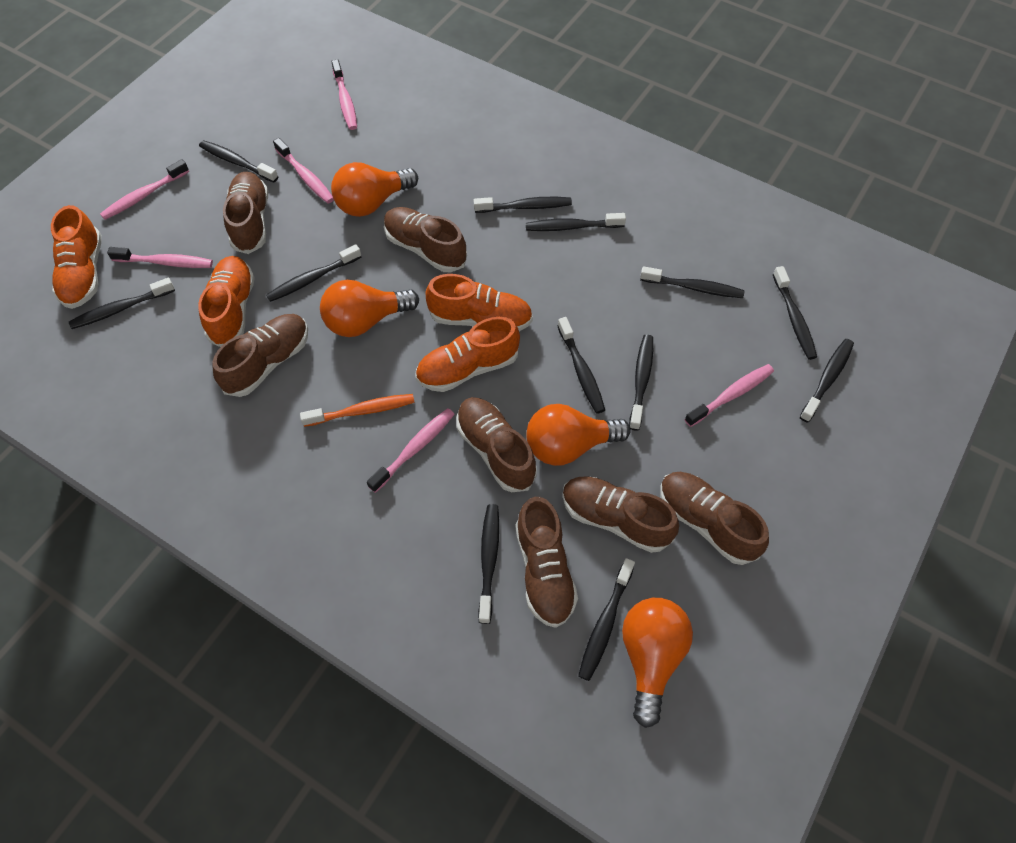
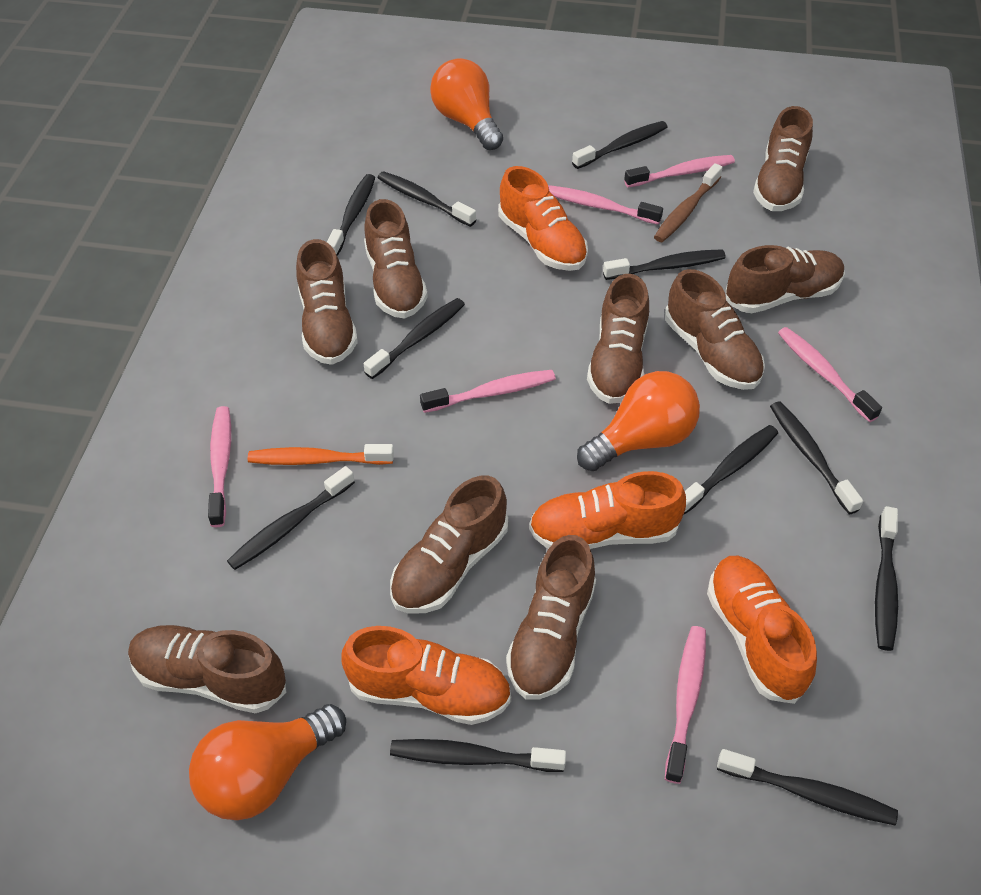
black toothbrush: 12 -> 11
brown shoe: 7 -> 9
brown toothbrush: 0 -> 1
orange light bulb: 4 -> 3

